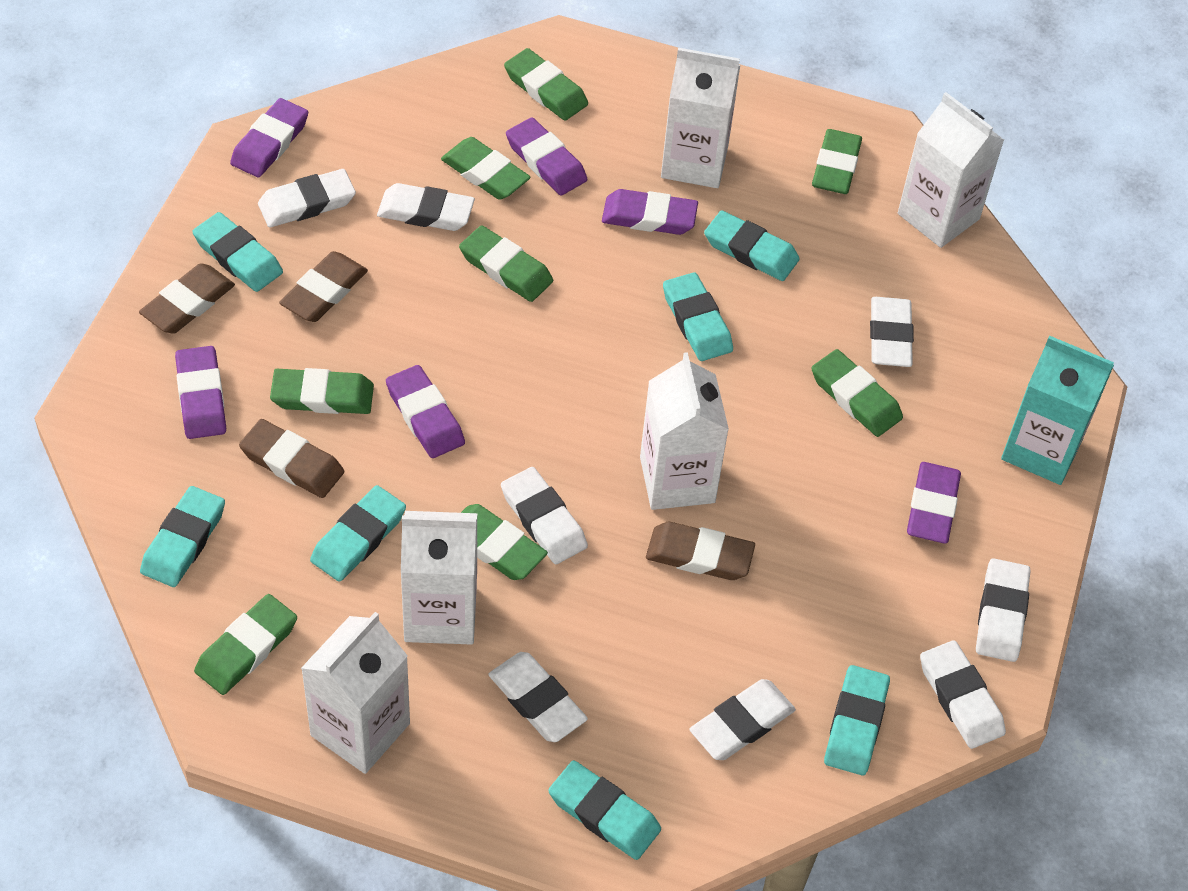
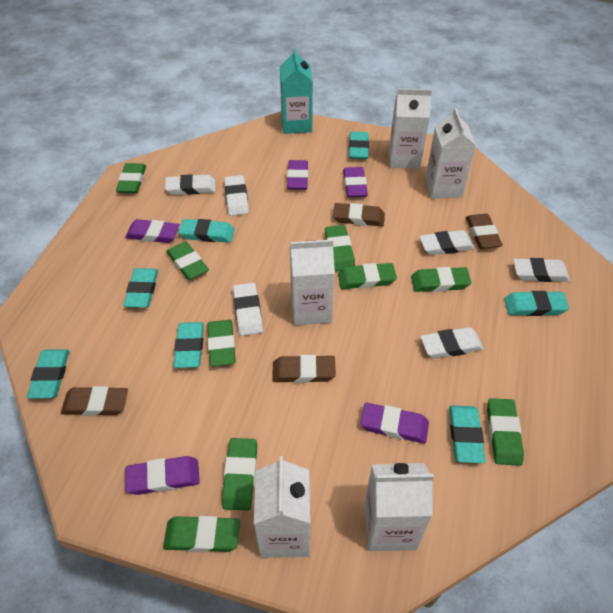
green eraser: 8 -> 9
purple eraser: 6 -> 5
white eraser: 8 -> 6

